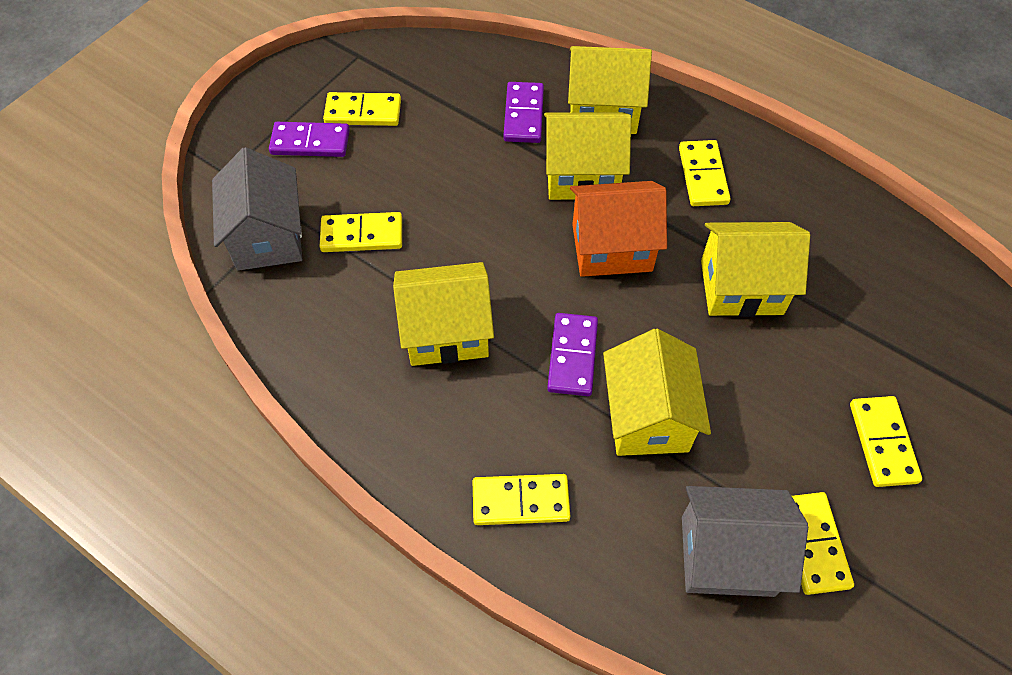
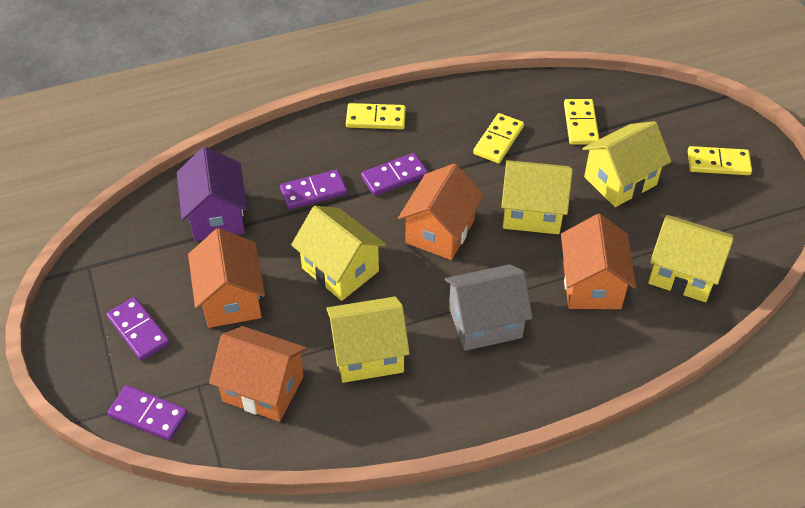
grey house: 2 -> 1
orange house: 1 -> 4
purple domino: 3 -> 4
purple house: 0 -> 1
yellow domino: 6 -> 4

